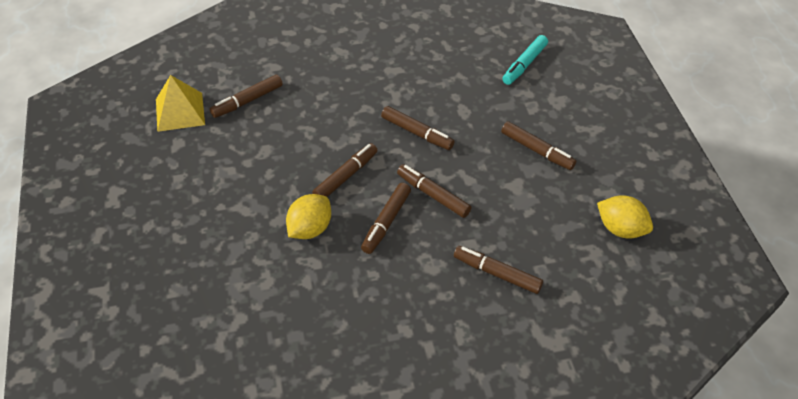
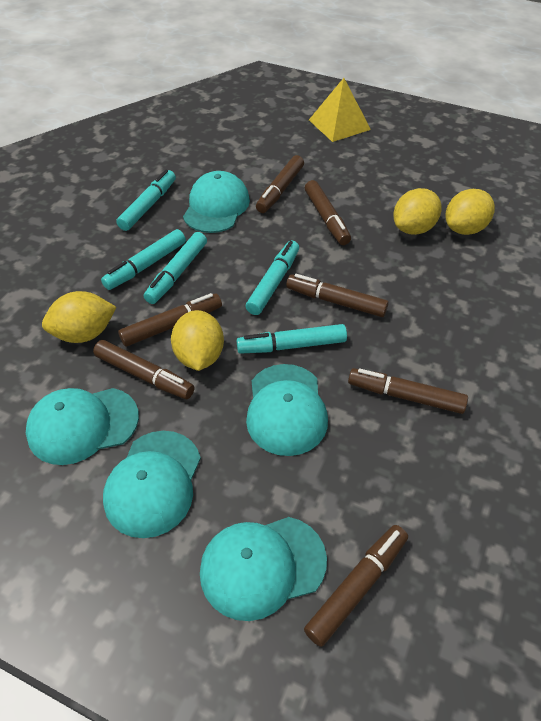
turquoise cap: 0 -> 5
turquoise marker: 1 -> 5
yellow lemon: 2 -> 4

